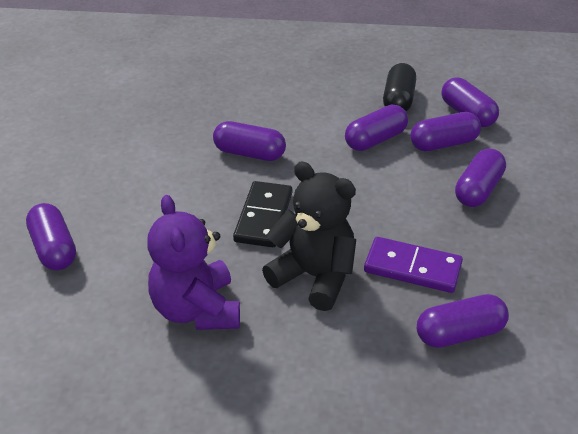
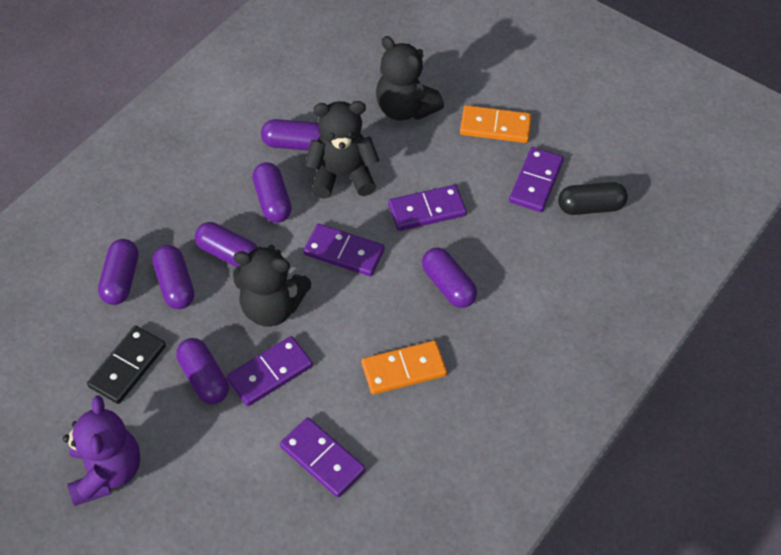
black teddy bear: 1 -> 3
orange domino: 0 -> 2
purple domino: 1 -> 5

